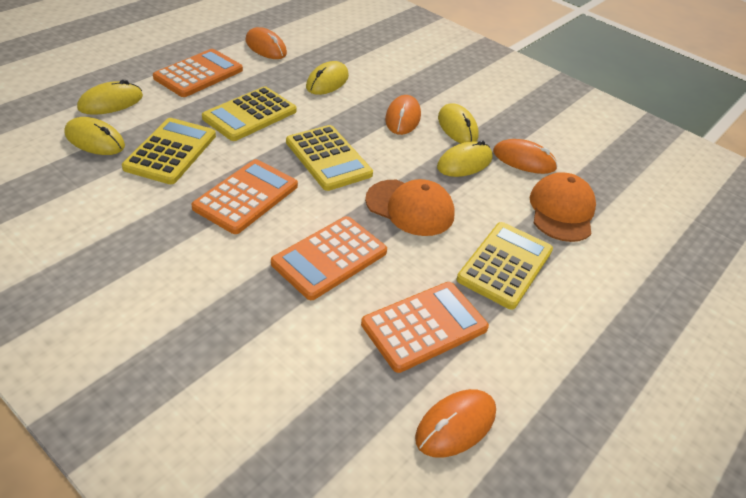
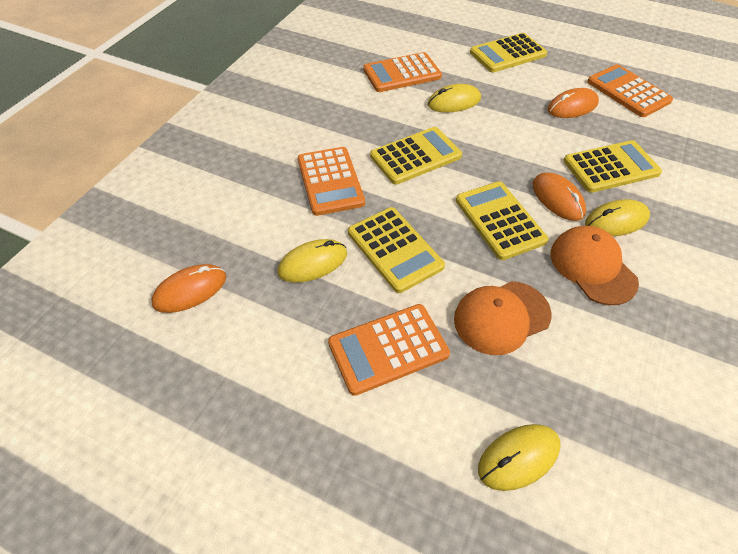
orange mouse: 4 -> 3
yellow calculator: 4 -> 5
yellow mouse: 5 -> 4

